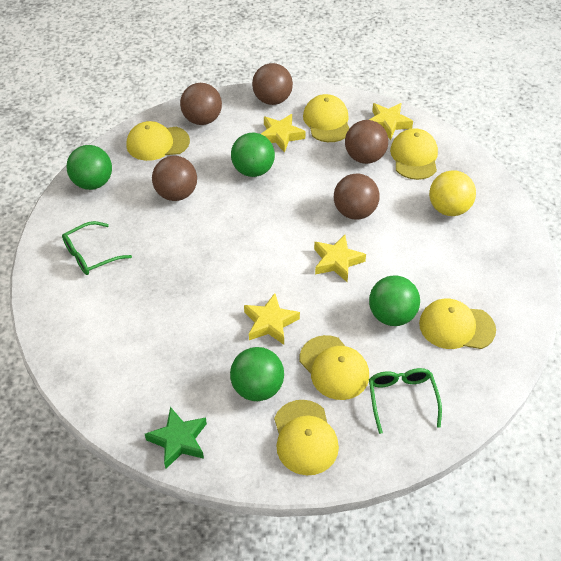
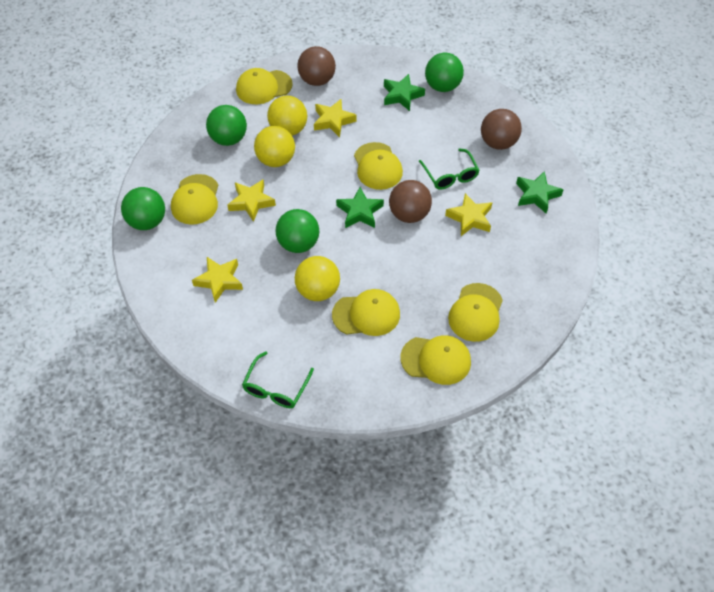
brown ball: 5 -> 3
green star: 1 -> 3
yellow ball: 1 -> 3

